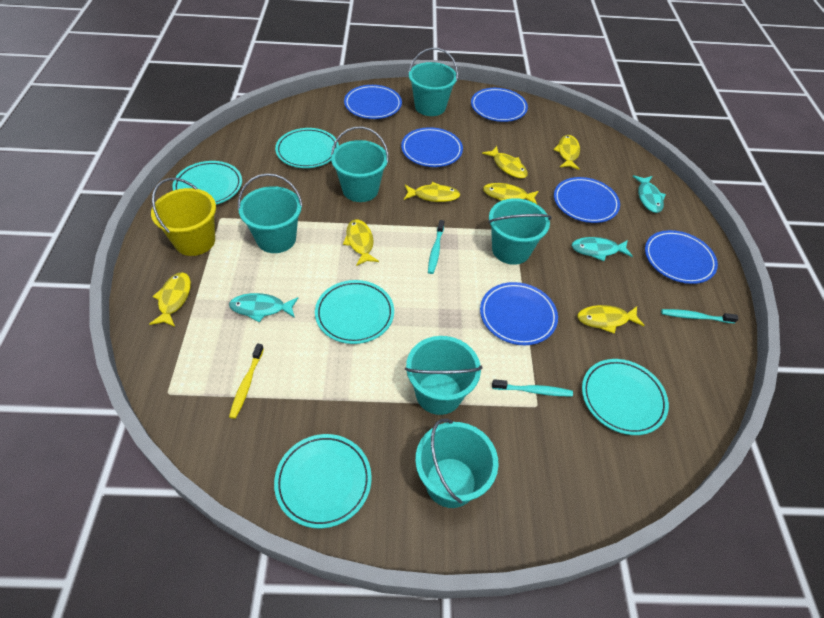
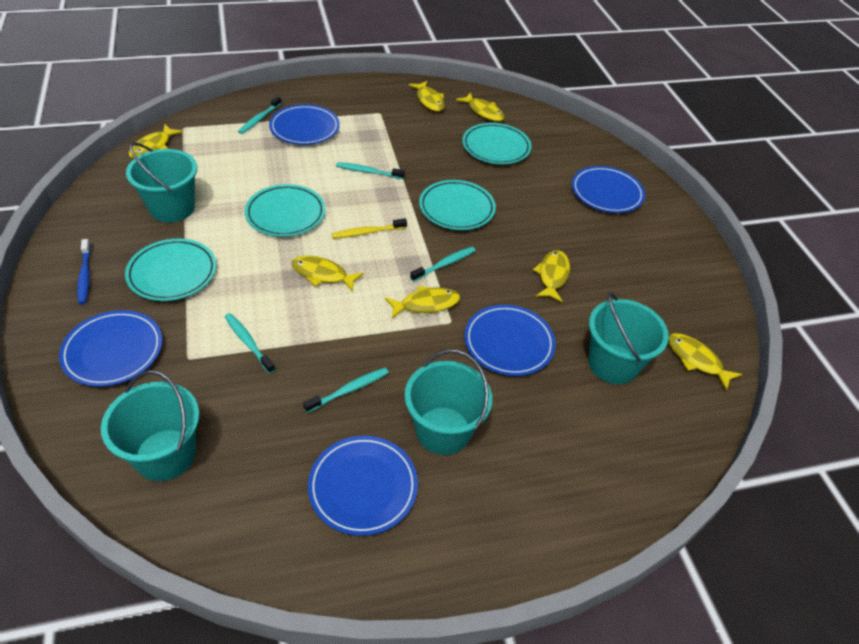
blue plate: 6 -> 5
blue toothbrush: 0 -> 1
turquoise bucket: 6 -> 4
turquoise fish: 3 -> 0
turquoise plate: 5 -> 4
turquoise toothbrush: 3 -> 5
yellow bucket: 1 -> 0

